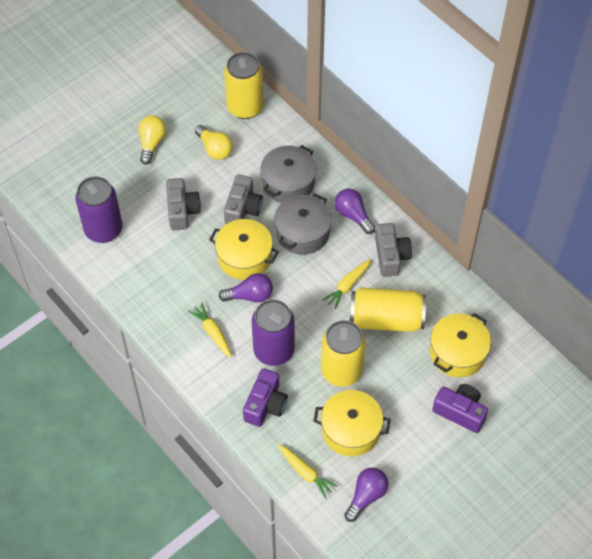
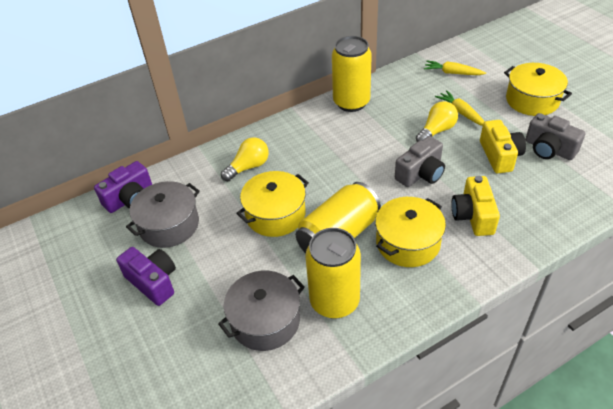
grey camera: 3 -> 2
purple can: 2 -> 0
purple light bulb: 3 -> 0
yellow camera: 0 -> 2
yellow carrot: 3 -> 2

